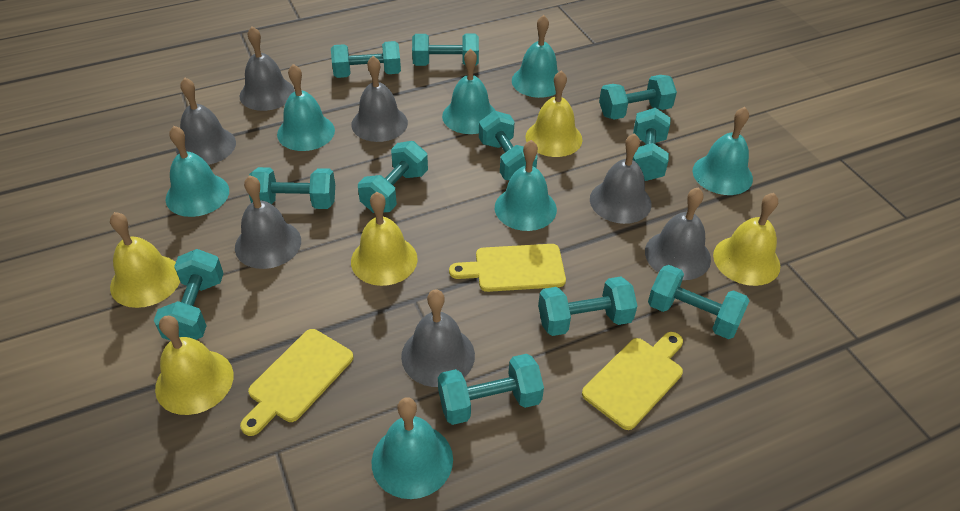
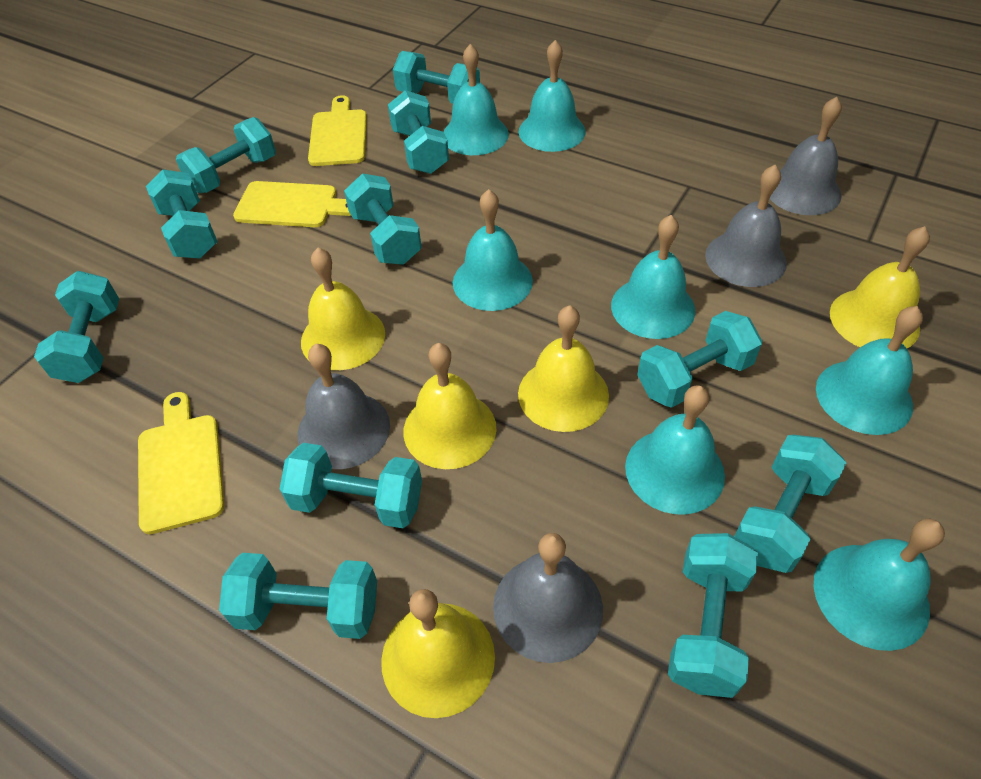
grey bell: 7 -> 4

